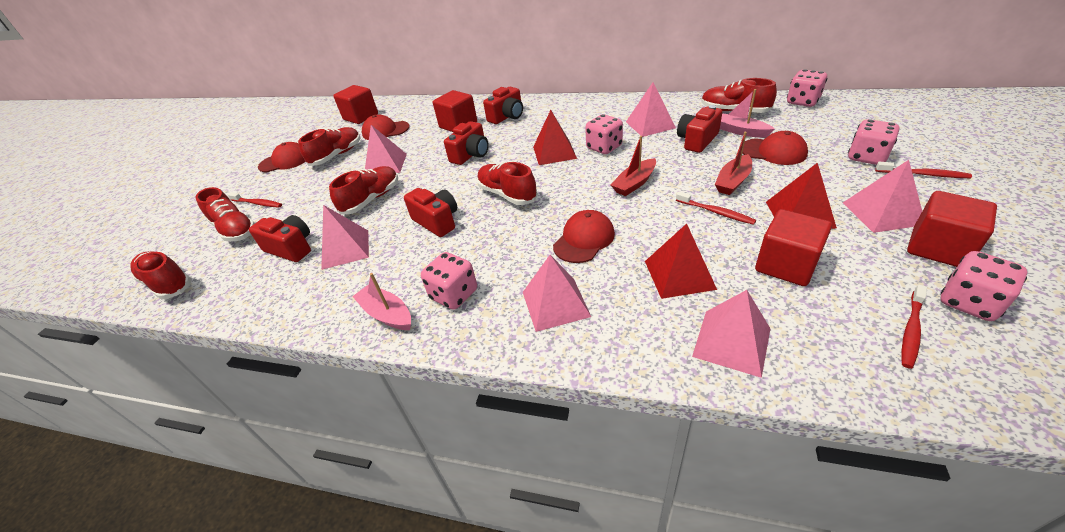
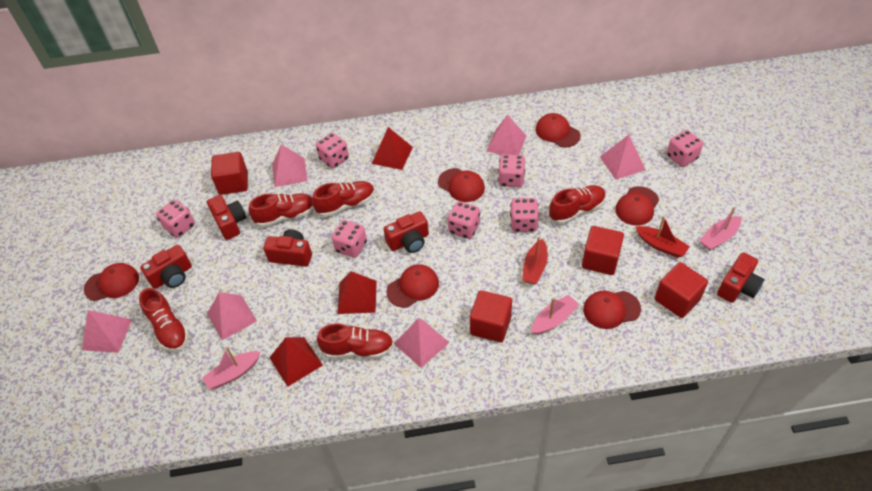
pink boat: 2 -> 3
pink dice: 5 -> 7
red cap: 4 -> 6
red shoe: 6 -> 5
red toothbrush: 4 -> 0

